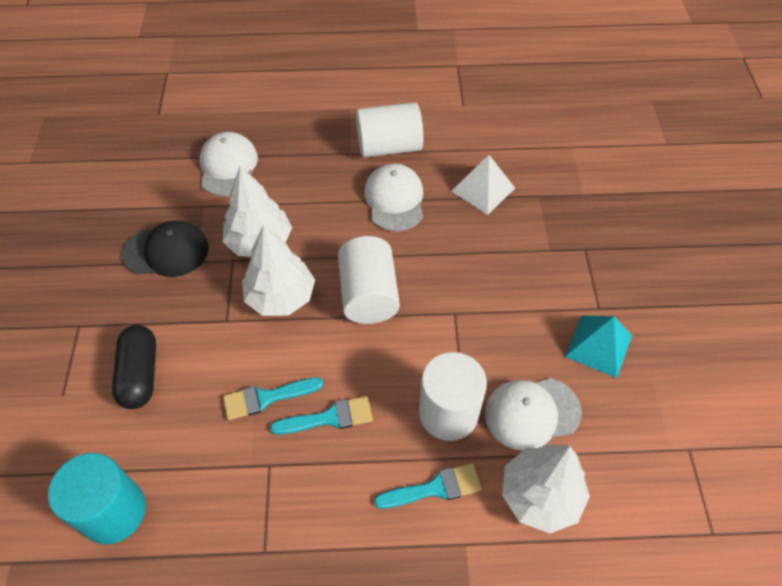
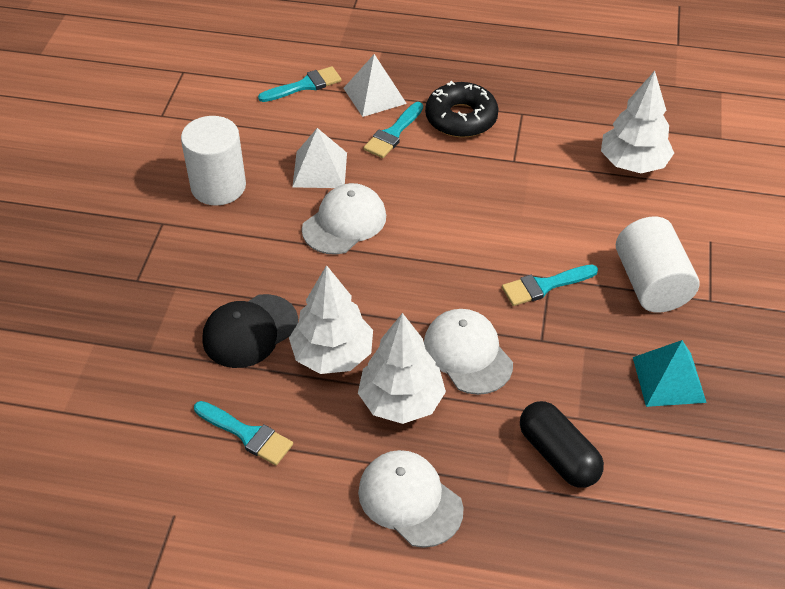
black donut: 0 -> 1
turquoise brush: 3 -> 4
turquoise cylinder: 1 -> 0
white cylinder: 3 -> 2
white pyramid: 1 -> 2

